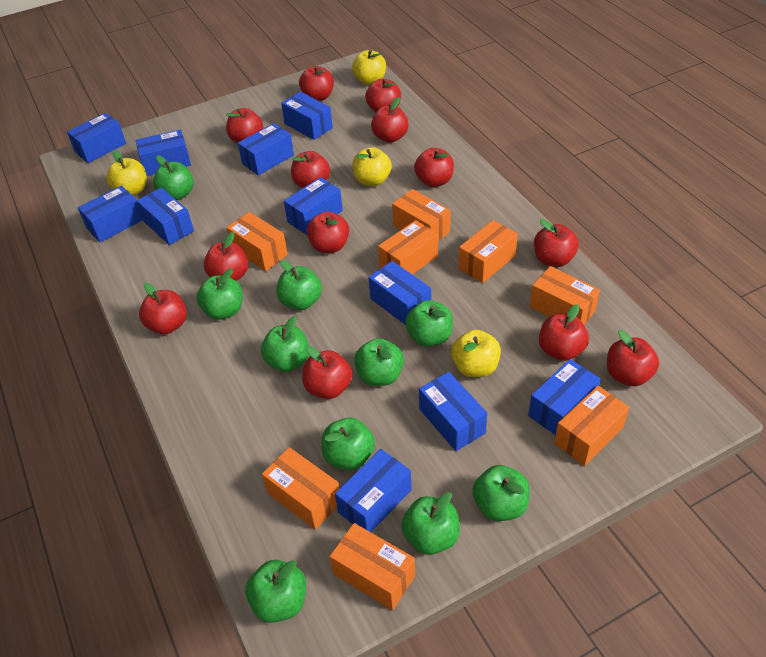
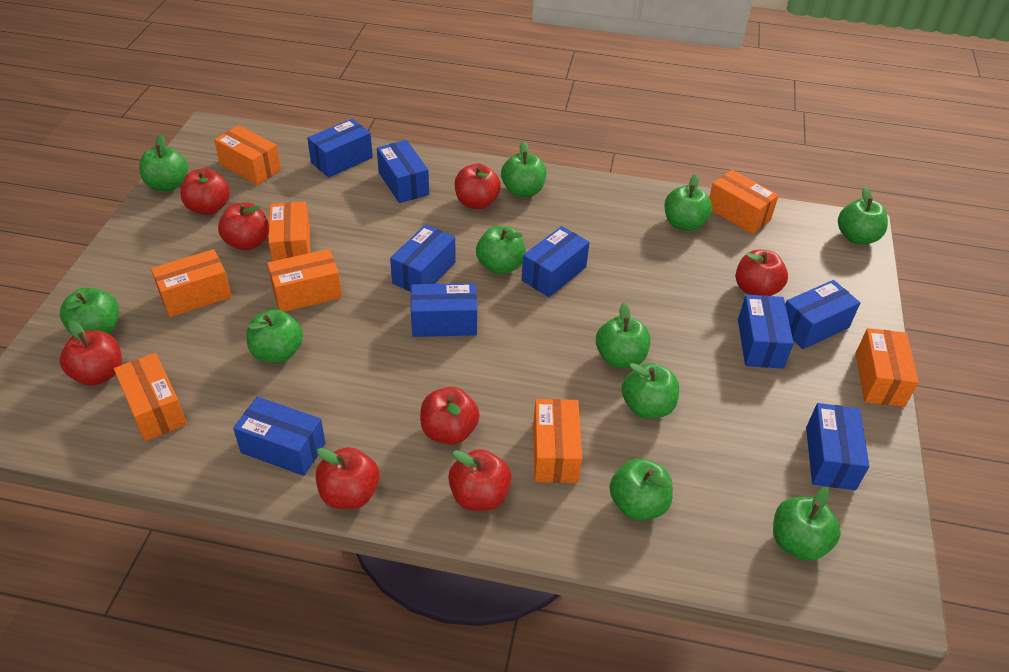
blue box: 11 -> 9
green apple: 10 -> 11
red apple: 13 -> 8
yellow apple: 4 -> 0

